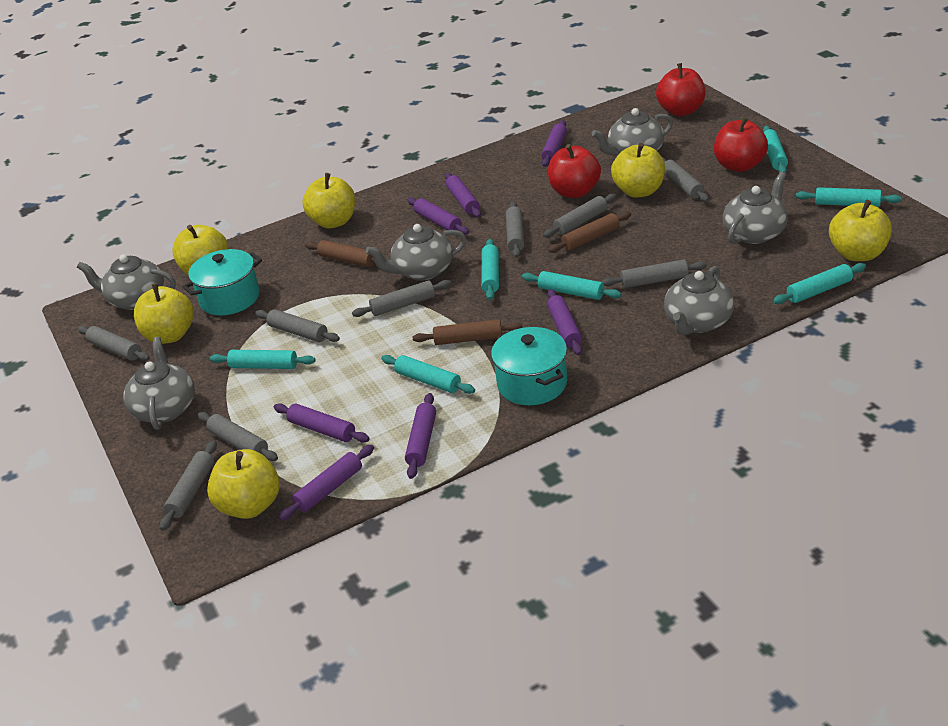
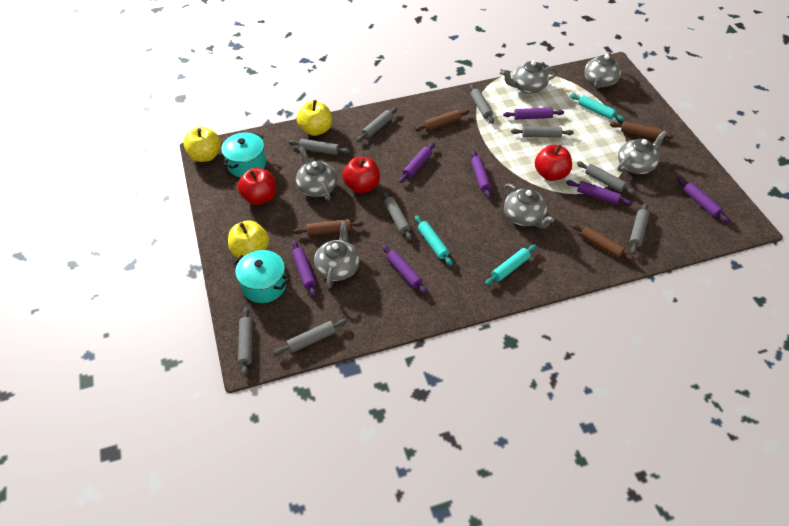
brown rolling pin: 3 -> 4
turquoise rolling pin: 7 -> 3
yellow apple: 6 -> 3

